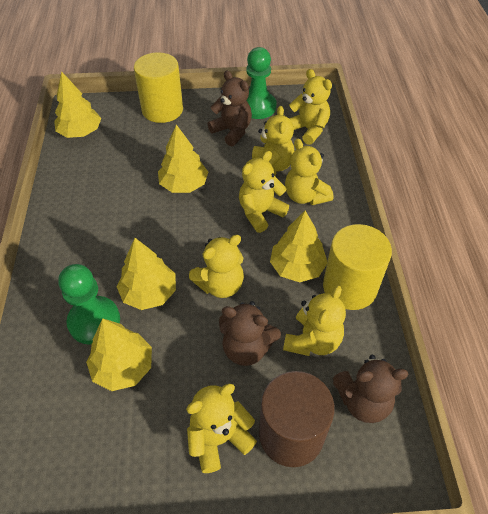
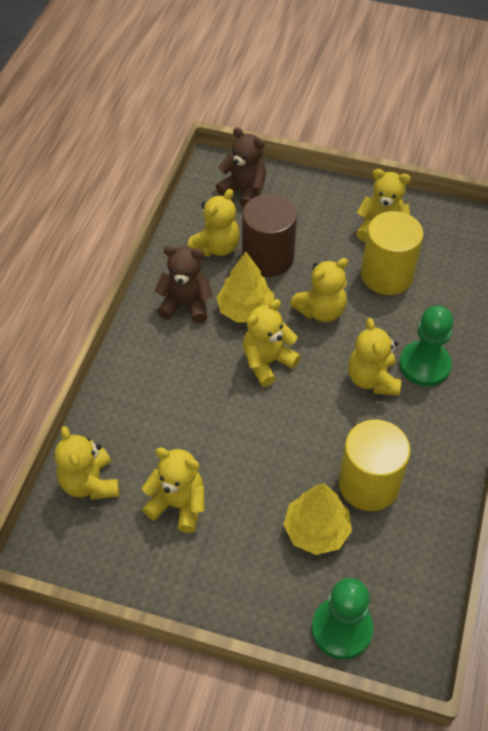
brown teddy bear: 3 -> 2
yellow tree: 5 -> 2

